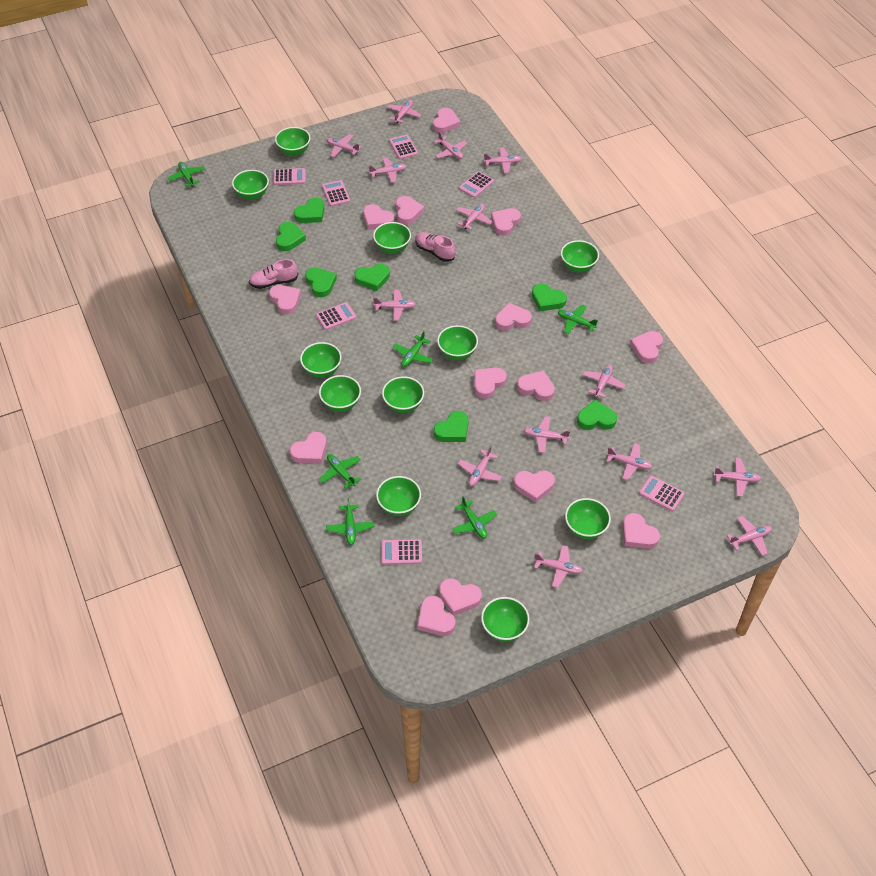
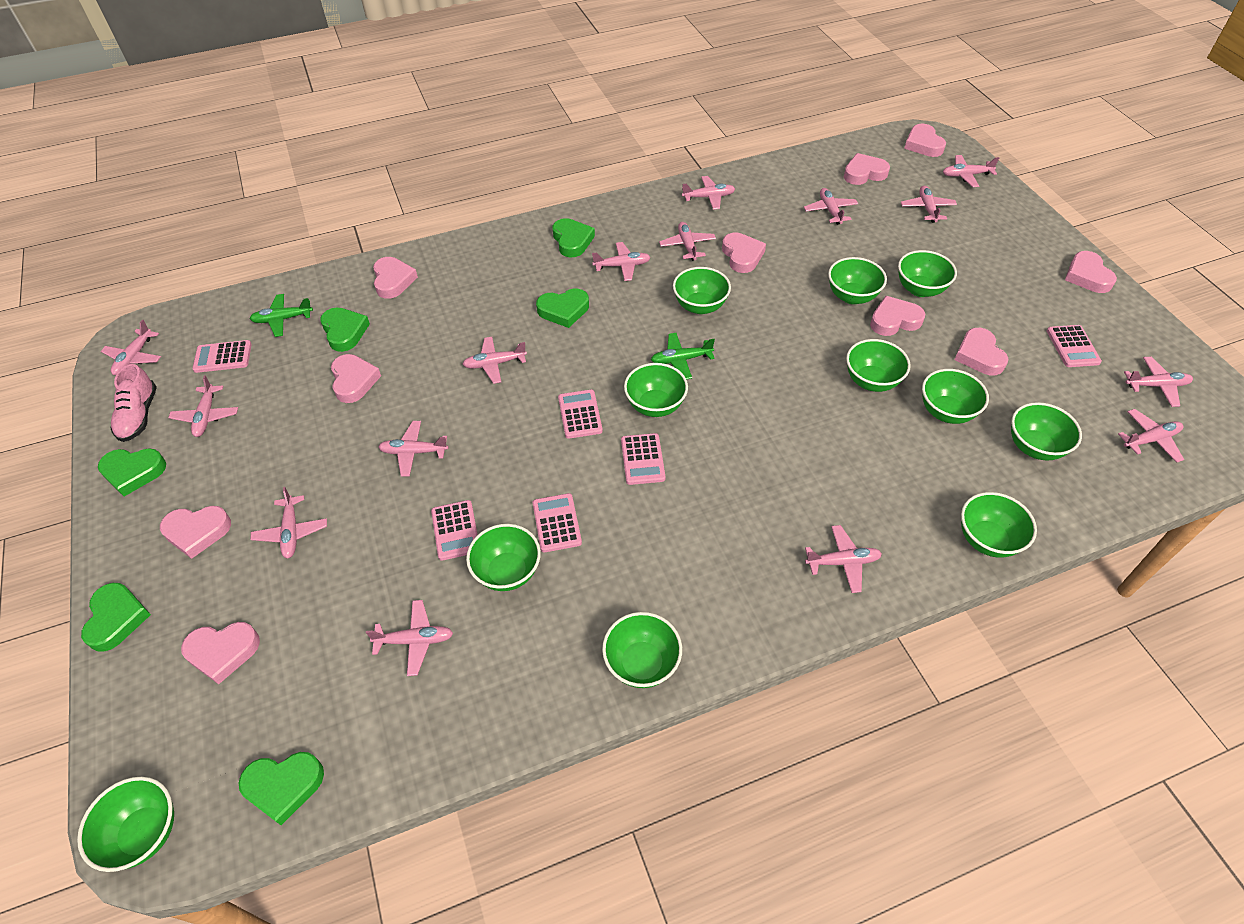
green heart: 7 -> 6
green plane: 6 -> 2
pink calculator: 7 -> 6
pink heart: 14 -> 10
pink plane: 14 -> 15
pink shoe: 2 -> 1

